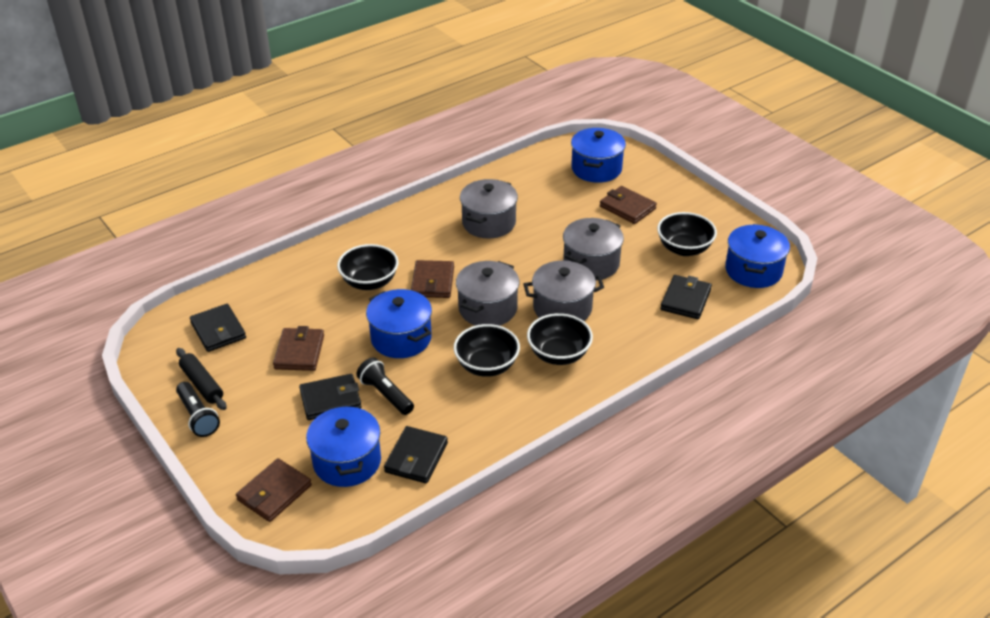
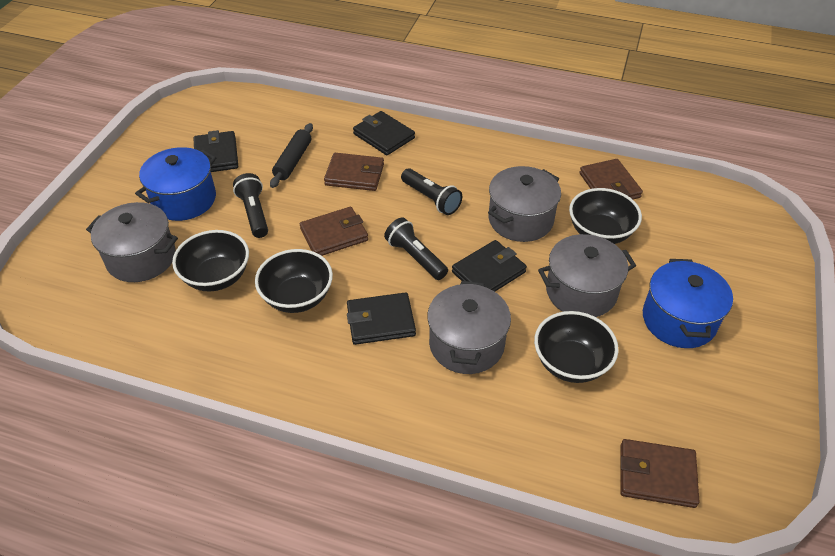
black flashlight: 2 -> 3
blue pot: 4 -> 2

